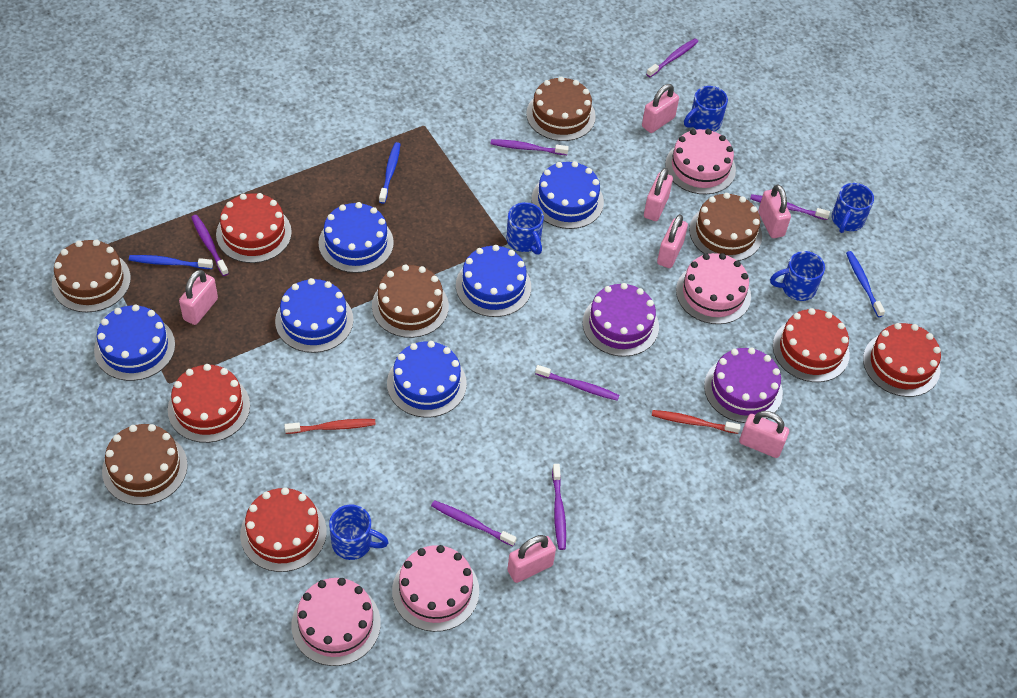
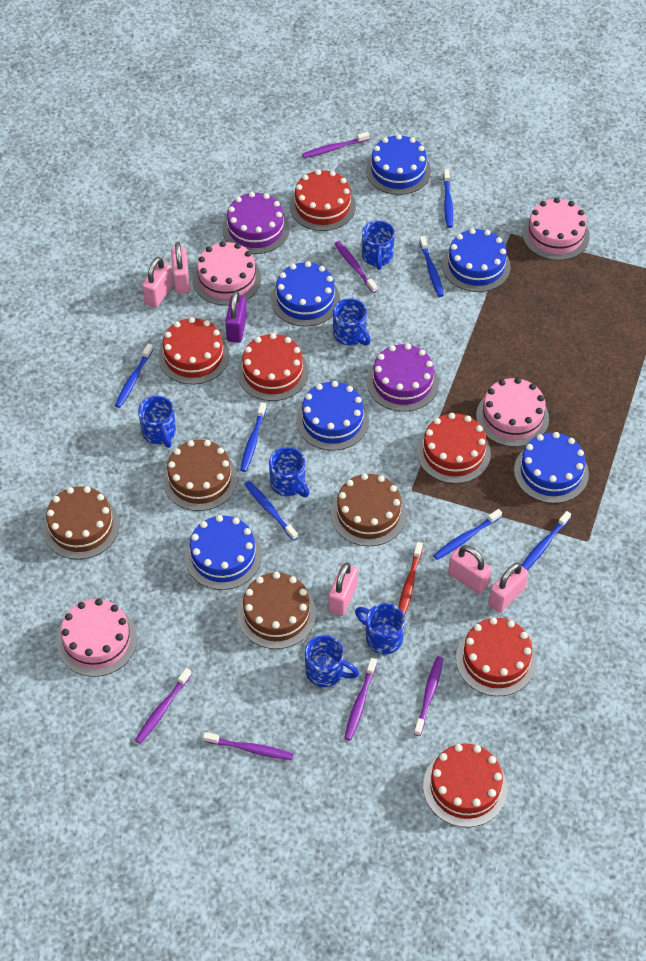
blue mug: 5 -> 6
blue toothbrush: 3 -> 7
brown cake: 5 -> 4
pink padlock: 7 -> 5
purple padlock: 0 -> 1
purple toothbrush: 7 -> 6
red cake: 5 -> 6
red toothbrush: 2 -> 1

